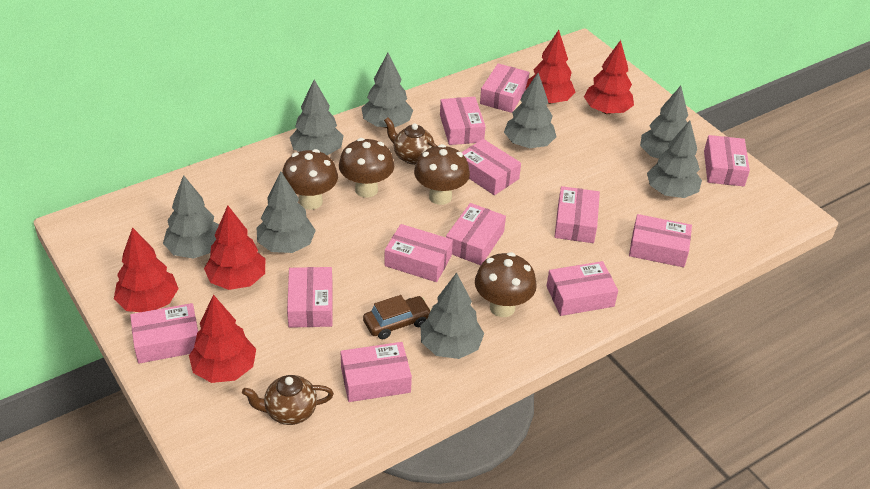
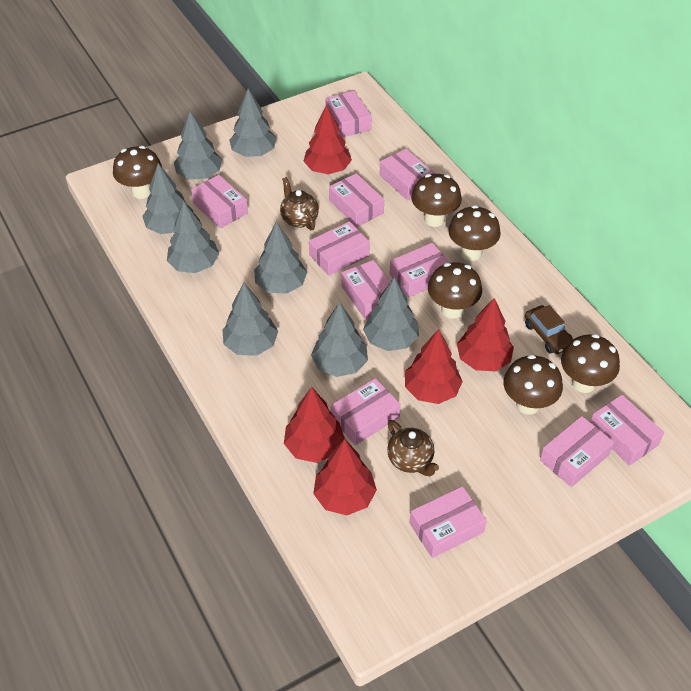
brown mushroom: 4 -> 6
pink box: 12 -> 11

